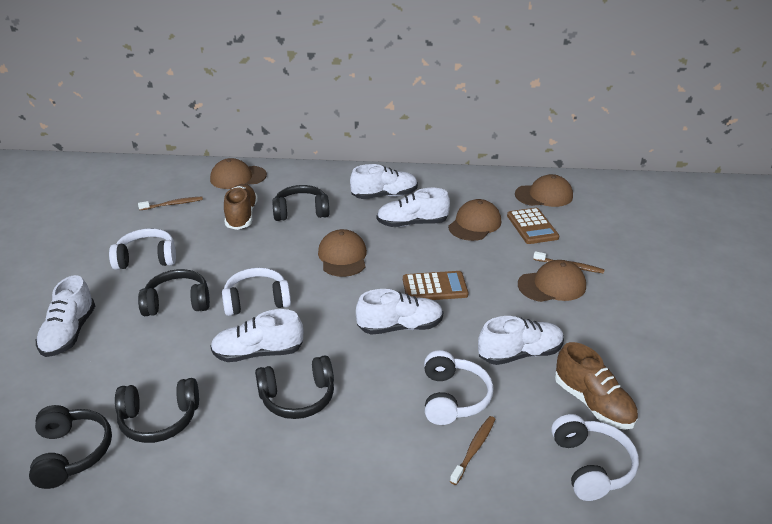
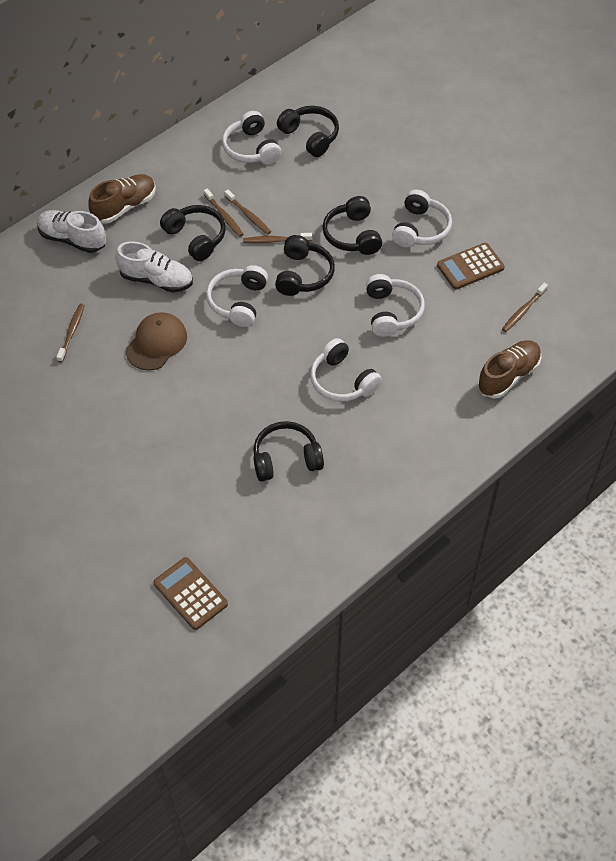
brown cap: 5 -> 1
brown toothbrush: 3 -> 5
white headphones: 4 -> 5
white shoe: 6 -> 2

